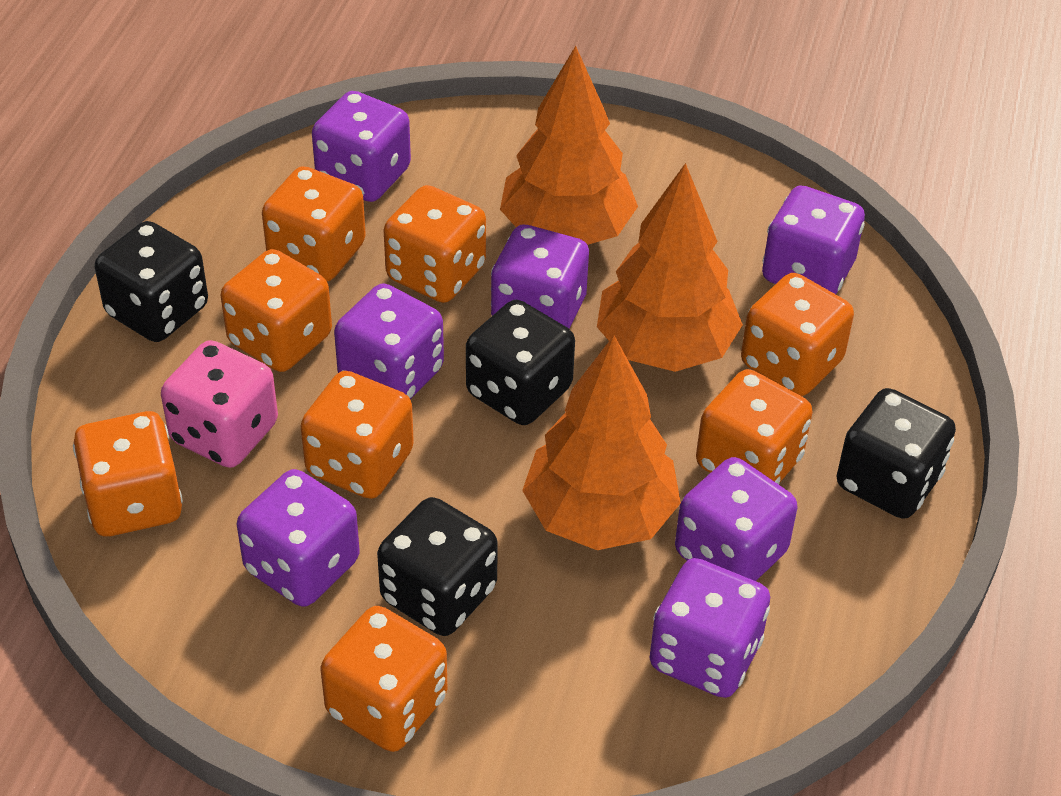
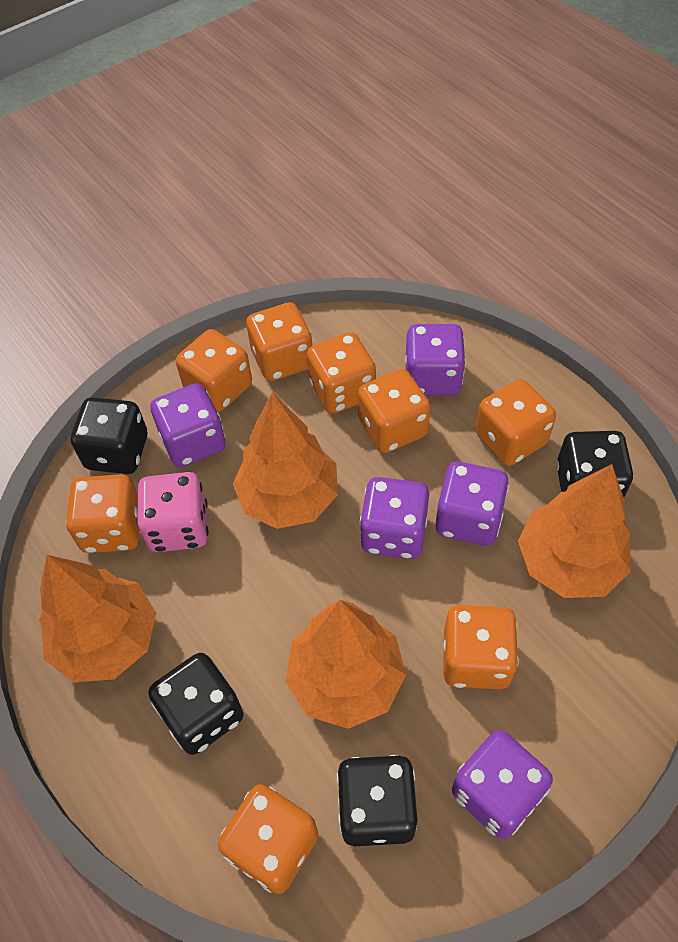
orange tree: 3 -> 4
purple dice: 7 -> 5

